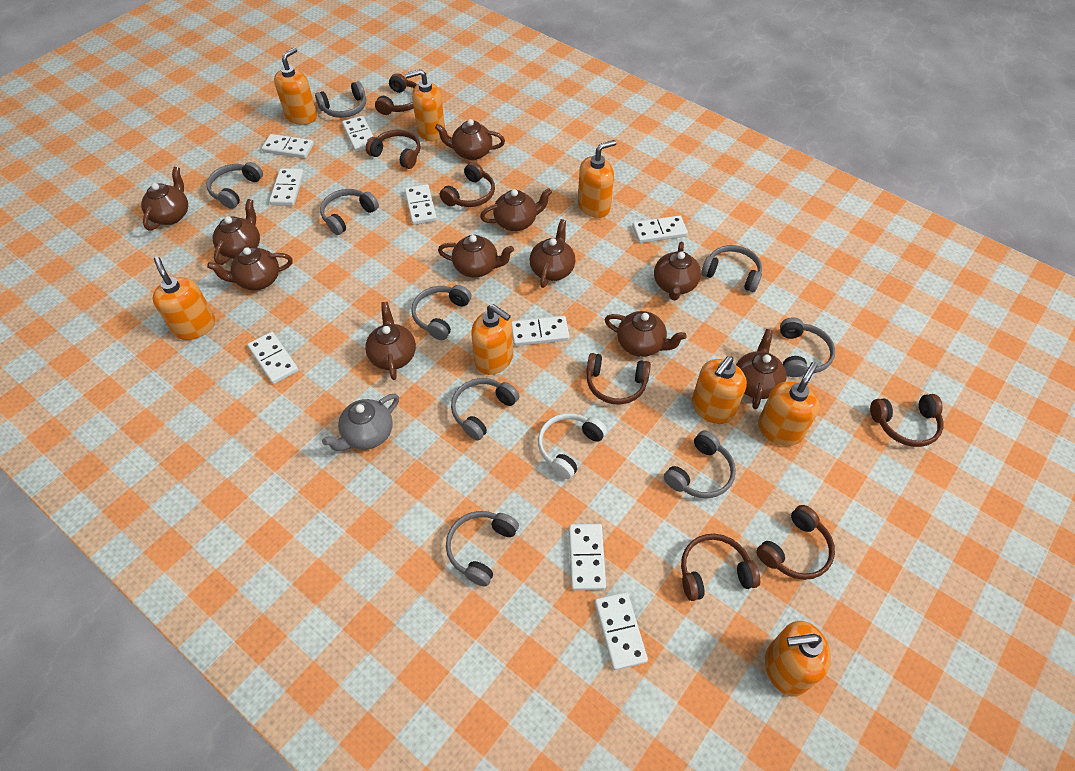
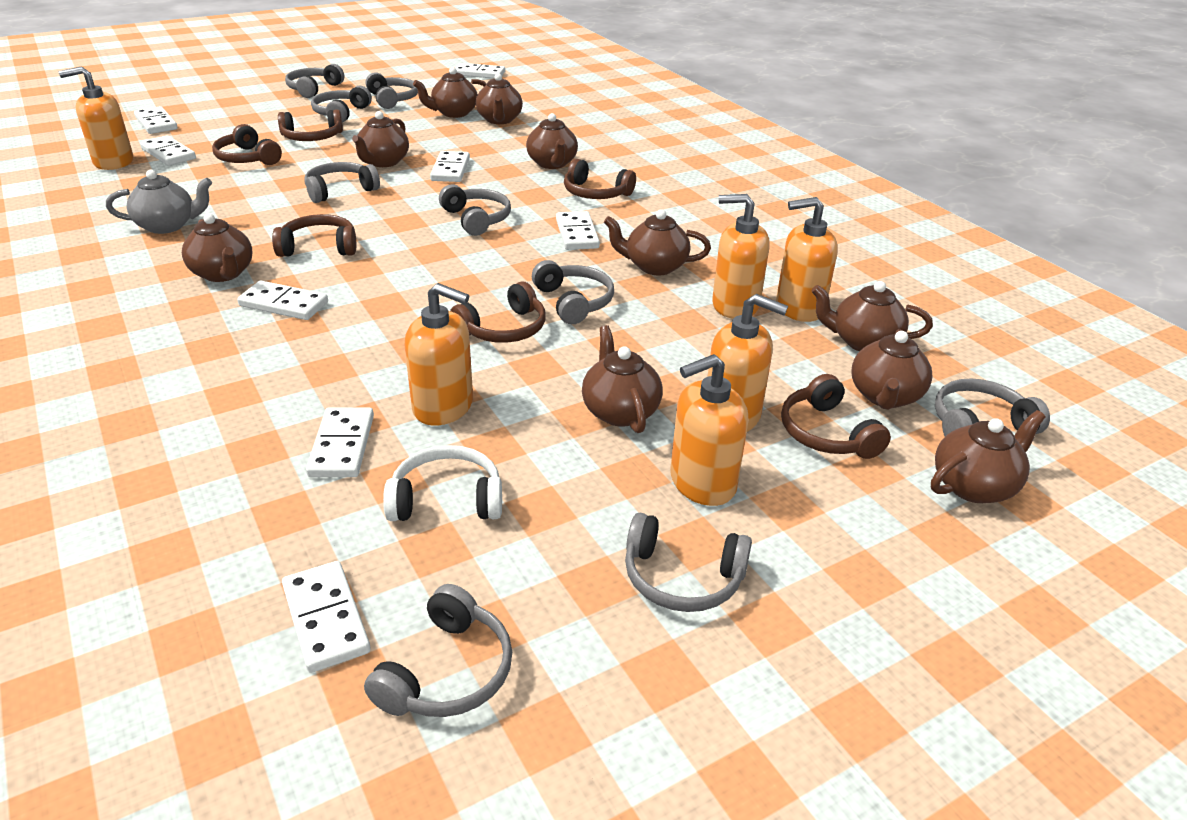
brown headphones: 7 -> 6
brown teapot: 11 -> 10
orange soap dispenser: 8 -> 6
white domino: 9 -> 8

